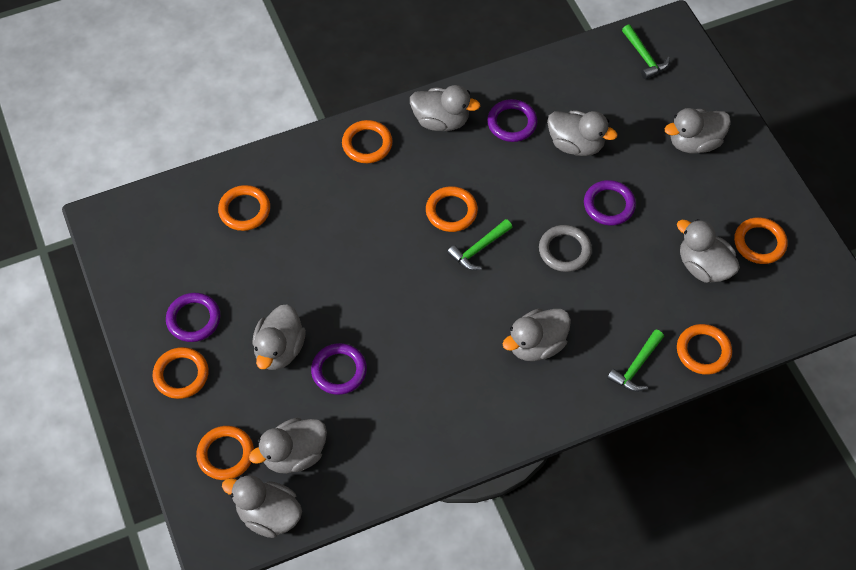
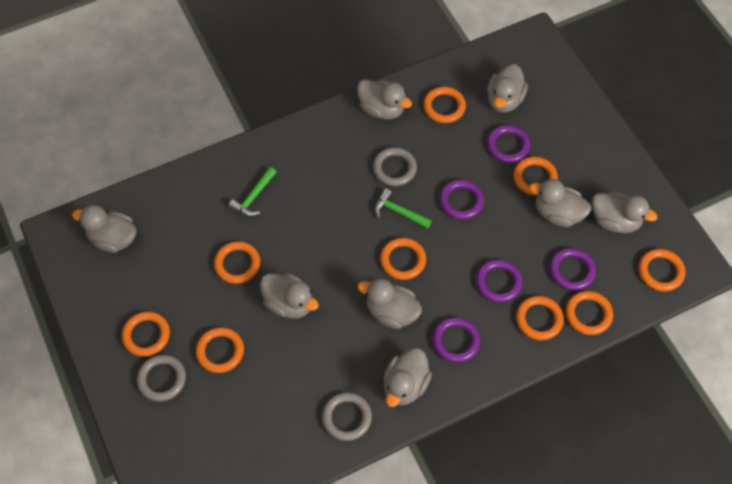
green hammer: 3 -> 2
grey ring: 1 -> 3
orange ring: 7 -> 9
purple ring: 4 -> 5

